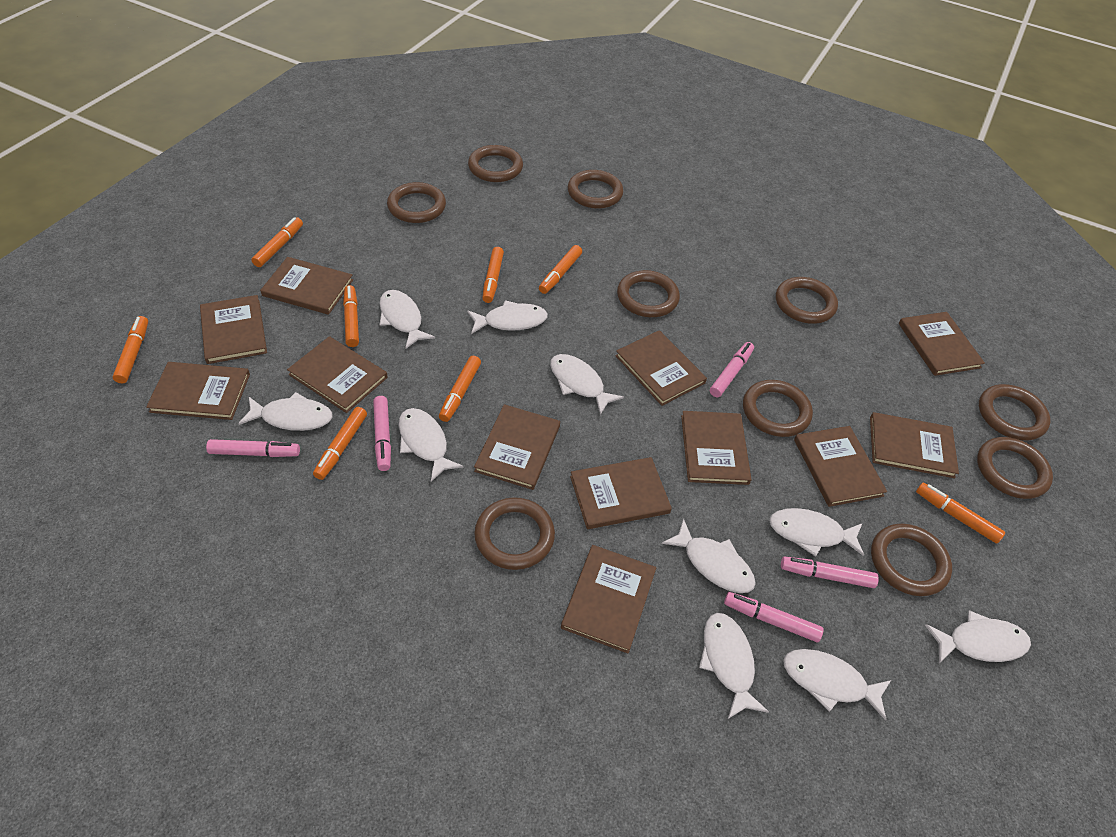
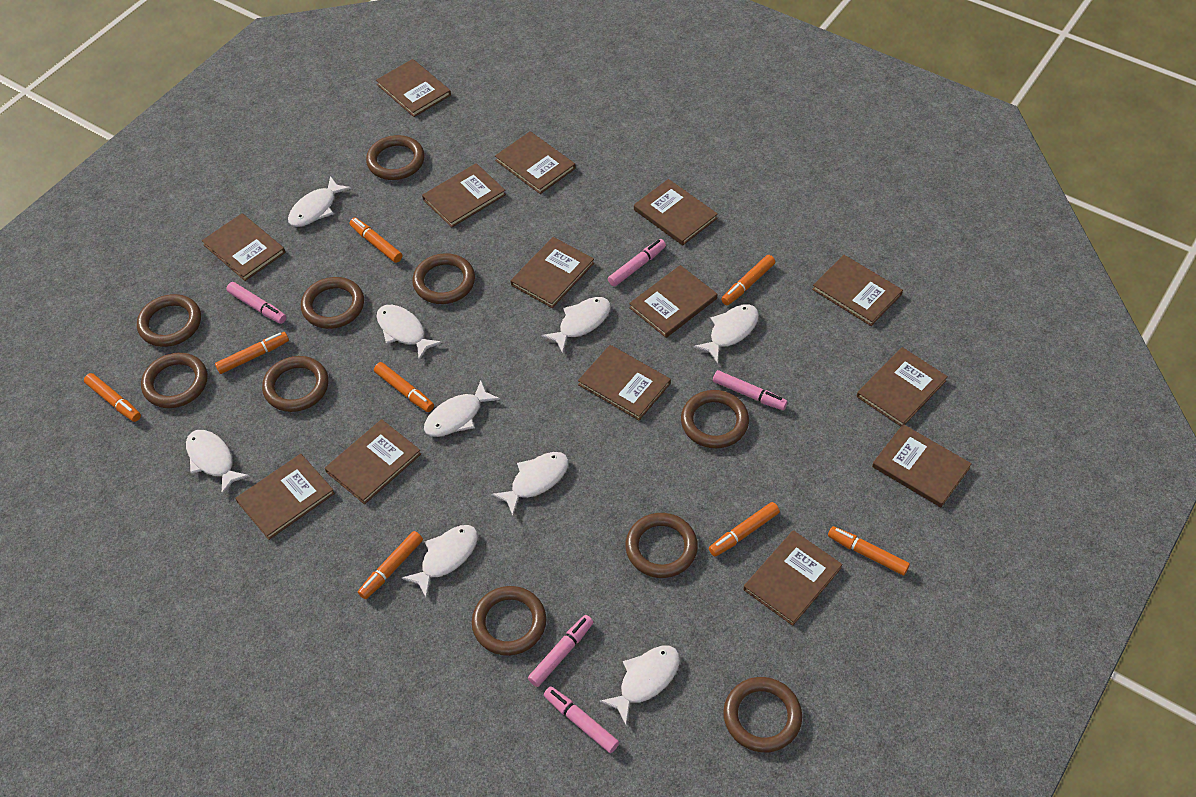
brown book: 12 -> 14
white fish: 10 -> 9

